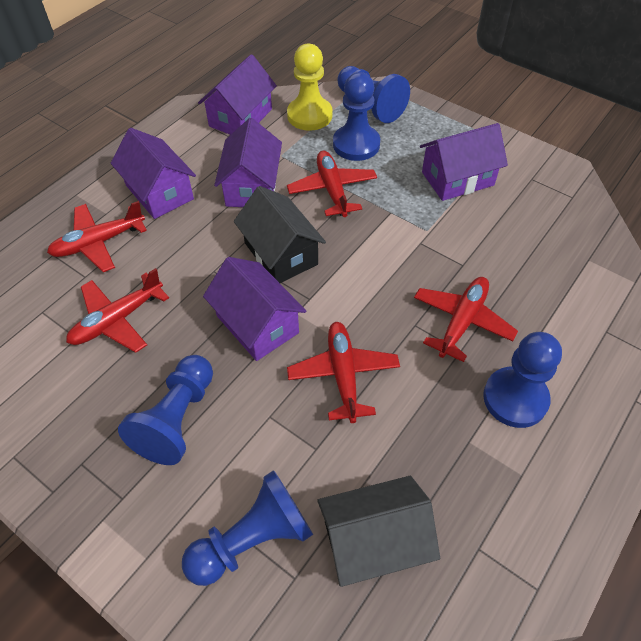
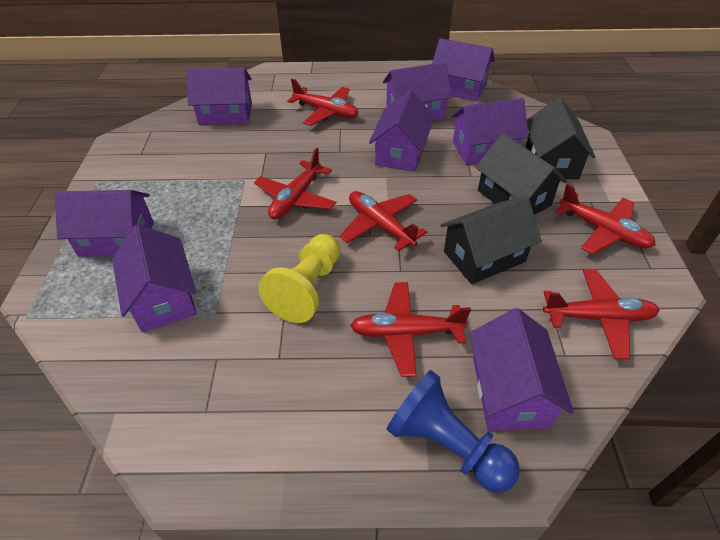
black house: 2 -> 3
blue pawn: 5 -> 1
purple house: 5 -> 8
red plane: 5 -> 6

